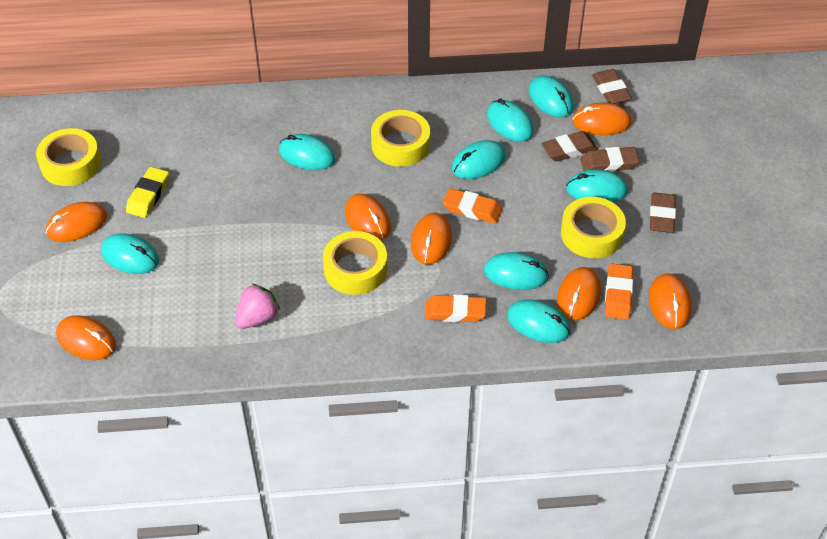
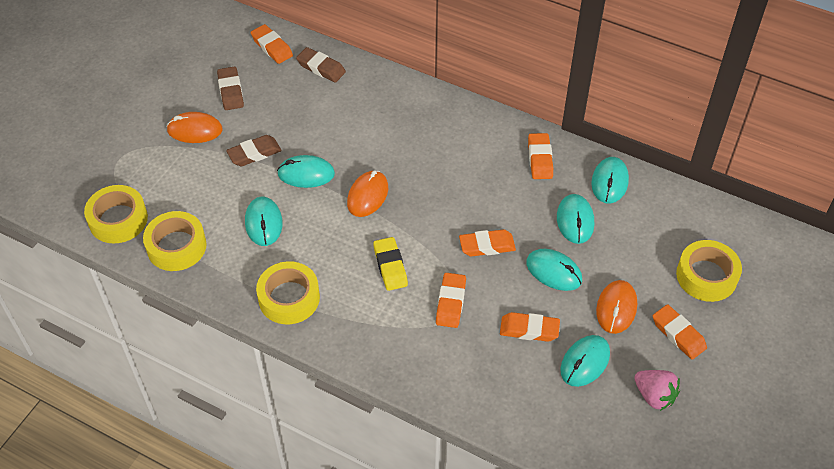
brown eraser: 4 -> 3
orange eraser: 3 -> 6
orange mouse: 7 -> 3
turquoise mouse: 8 -> 6

